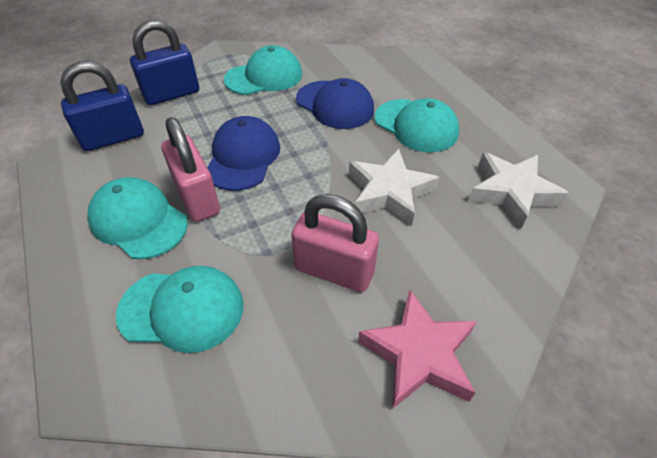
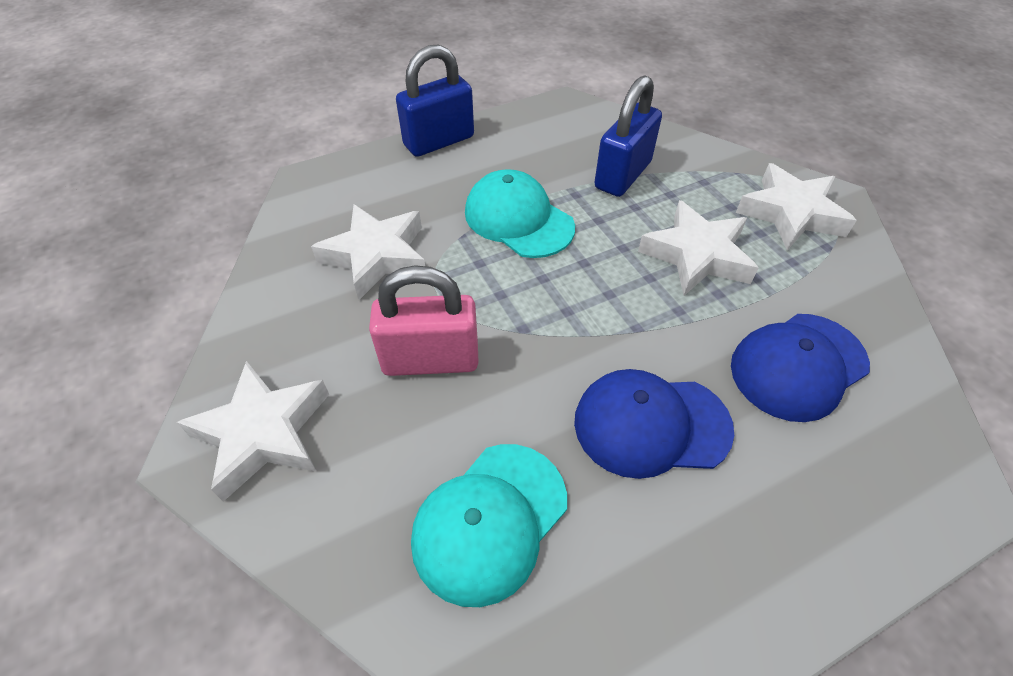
pink padlock: 2 -> 1
pink star: 1 -> 0
turquoise cap: 4 -> 2
white star: 2 -> 4

